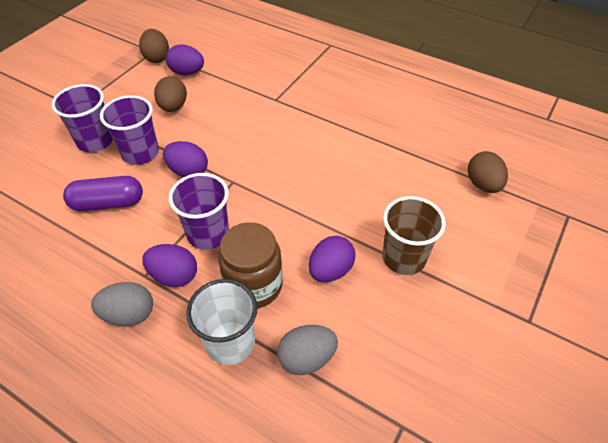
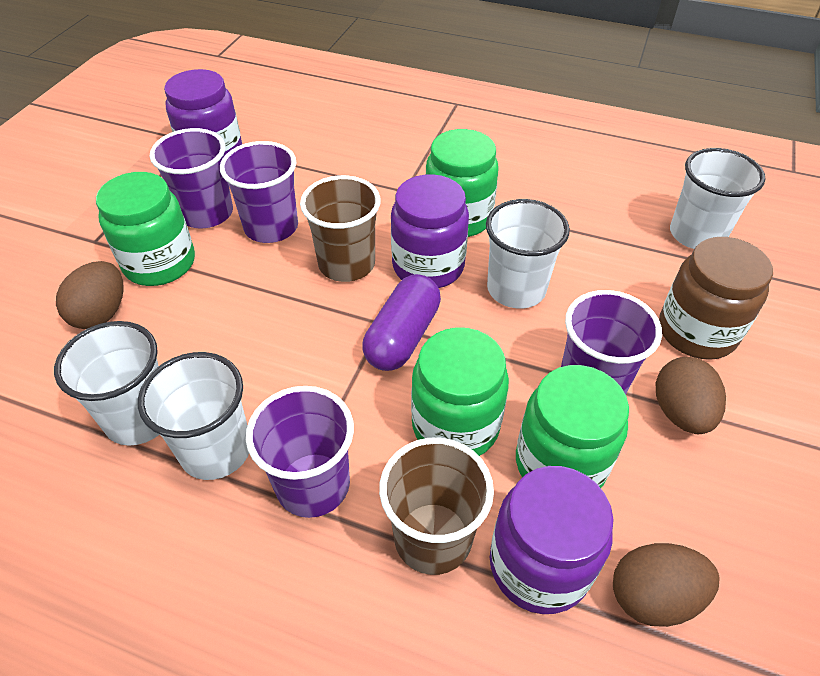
brown cup: 1 -> 2
green jar: 0 -> 4
grey egg: 2 -> 0
purple cup: 3 -> 4
purple egg: 4 -> 0
purple jar: 0 -> 3
white cup: 1 -> 4

